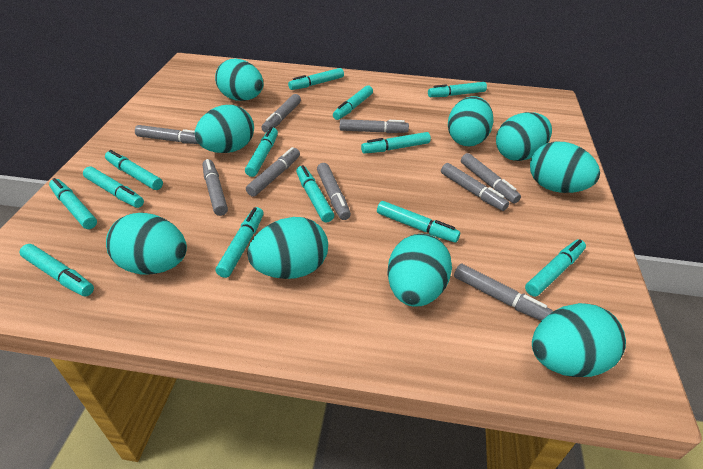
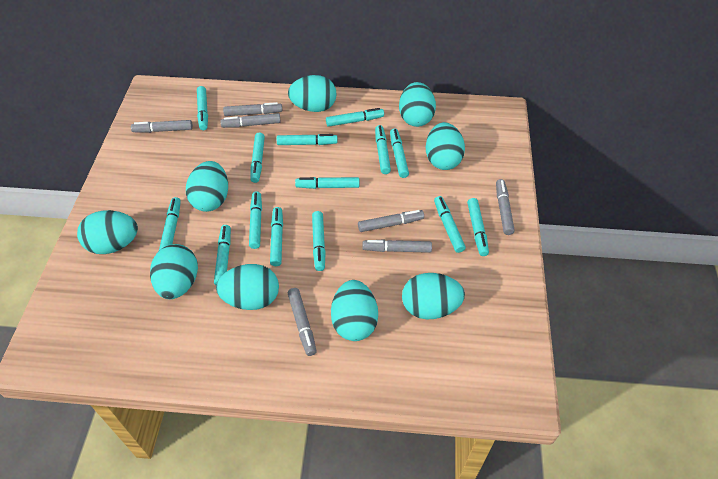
grey marker: 9 -> 7
turquoise marker: 13 -> 14

